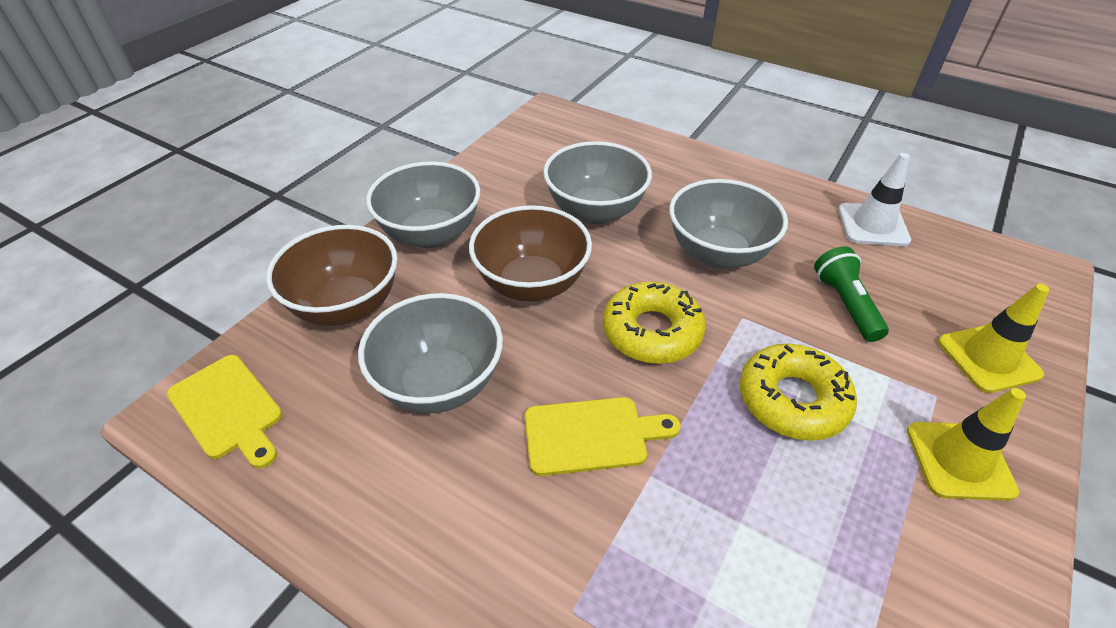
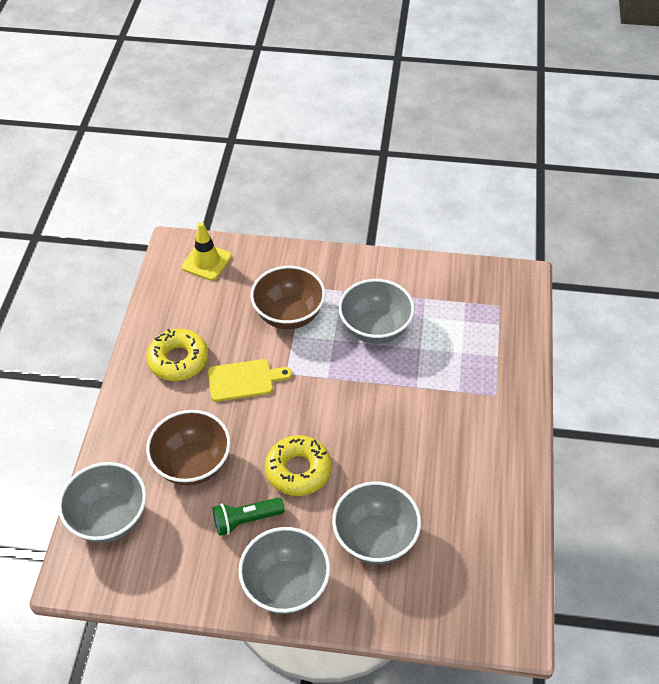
white traffic cone: 1 -> 0
yellow cutting board: 2 -> 1
yellow traffic cone: 2 -> 1

